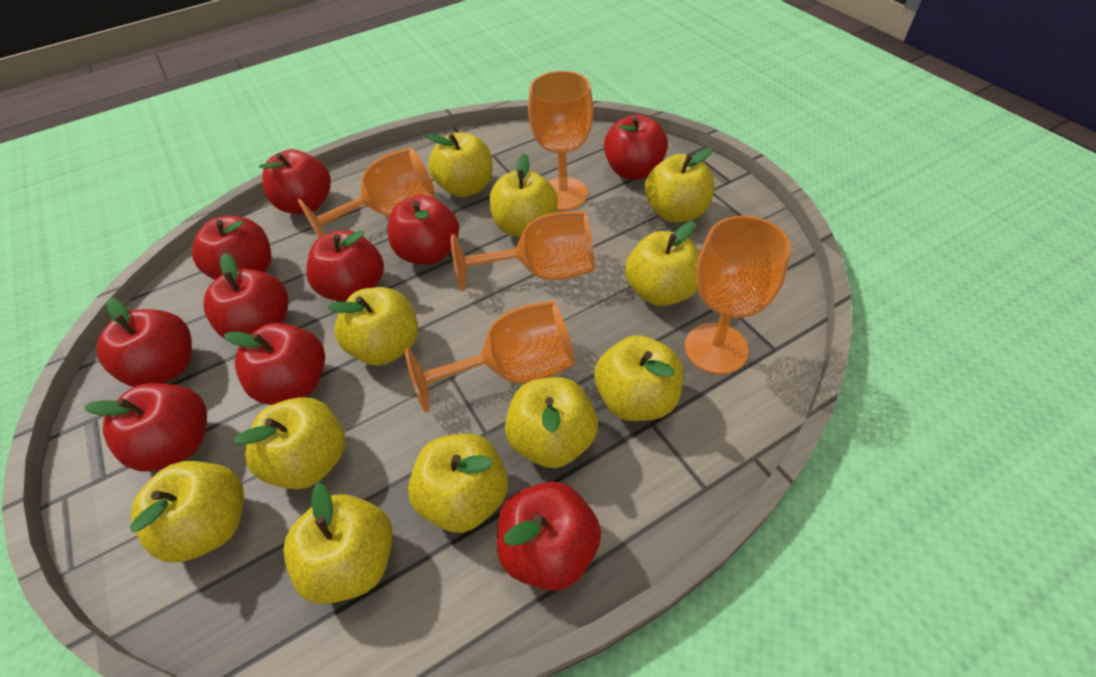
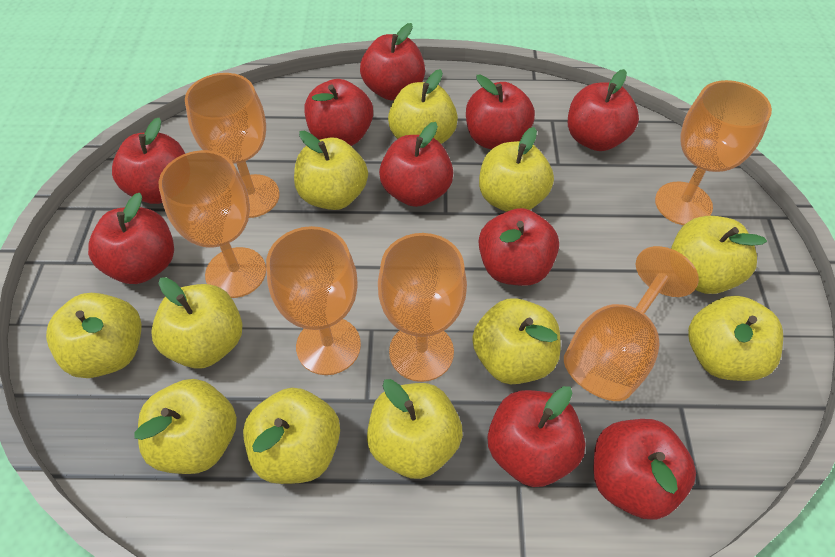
orange goblet: 5 -> 6

